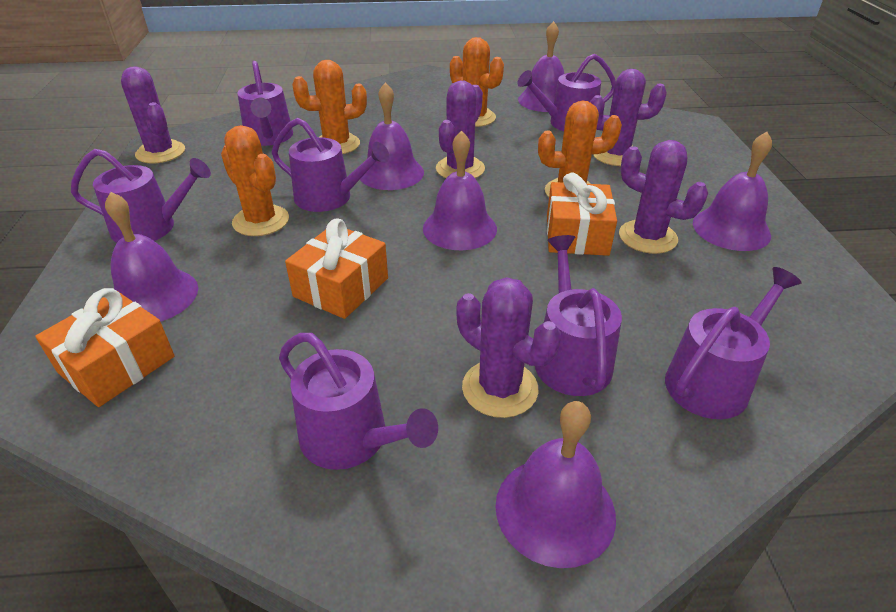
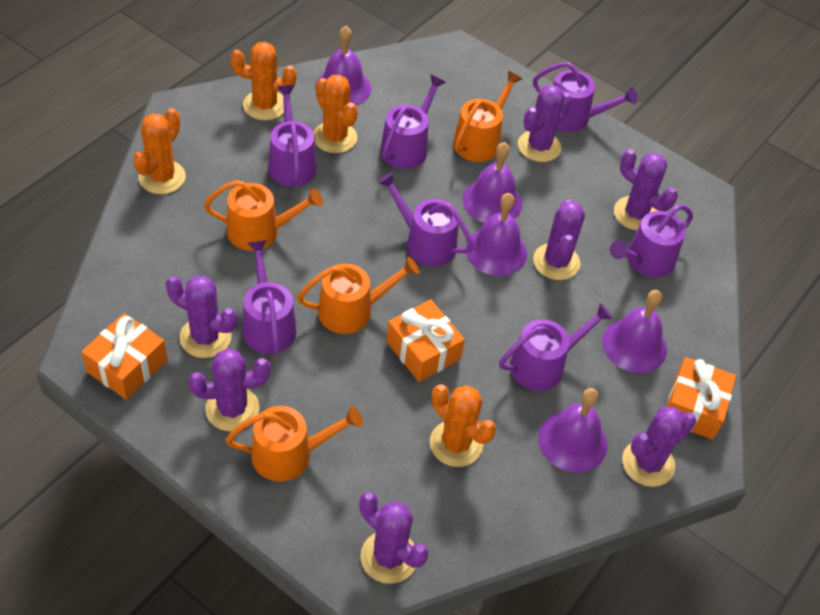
orange watering can: 0 -> 4
purple bell: 6 -> 5
purple cactus: 5 -> 7

